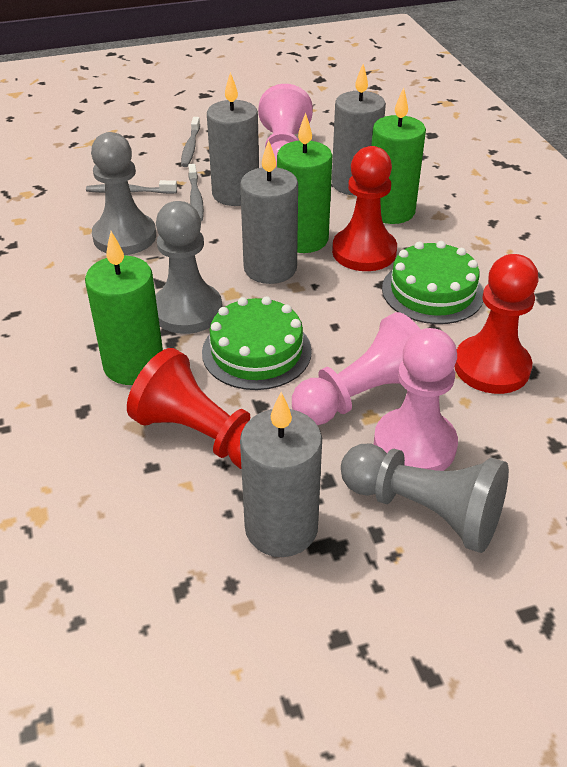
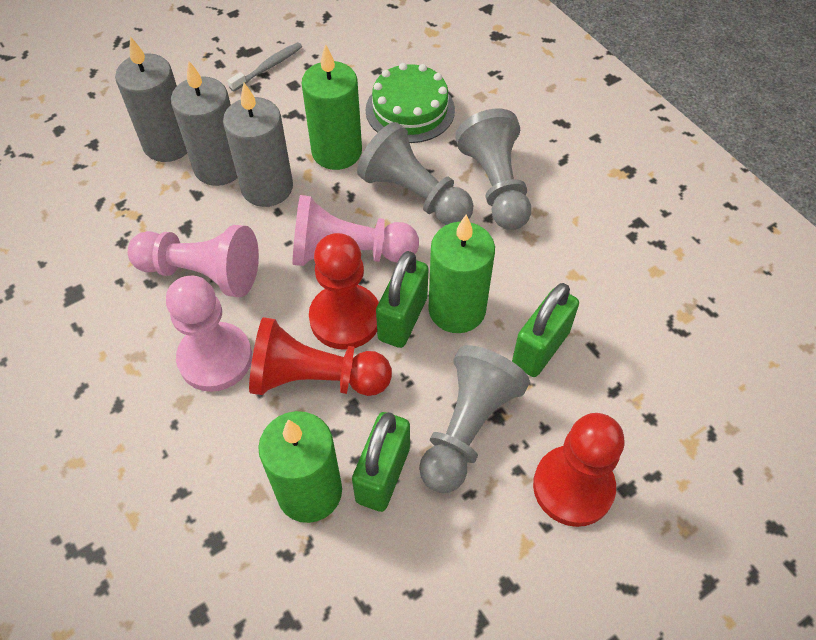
green cake: 2 -> 1
green padlock: 0 -> 3
grey candle: 4 -> 3
grey toothbrush: 3 -> 1

